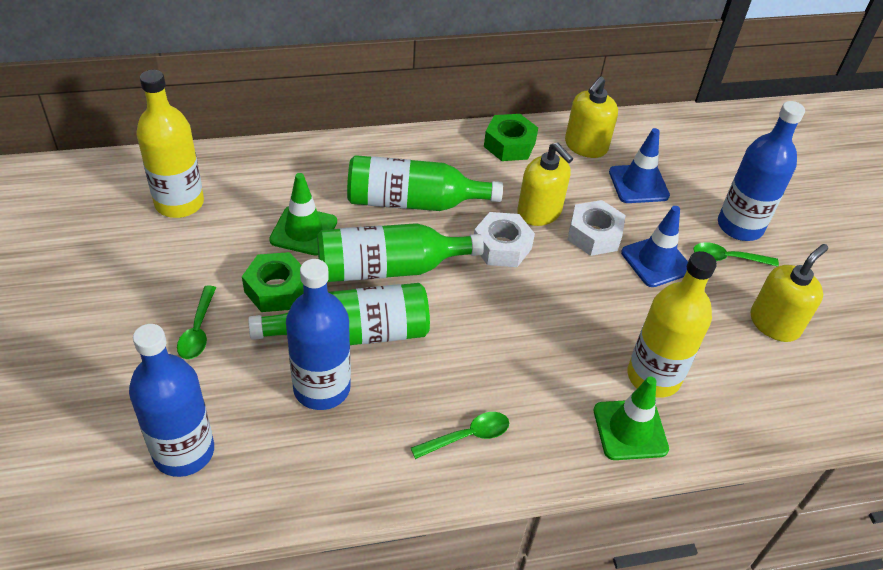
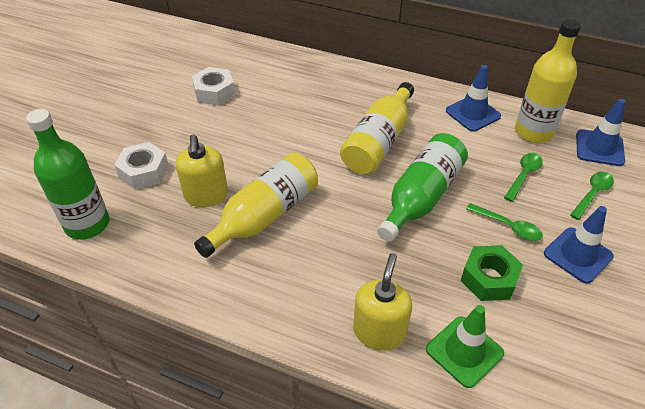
blue bottle: 3 -> 0
blue traffic cone: 2 -> 3
green bottle: 3 -> 2
green nut: 2 -> 1
green traffic cone: 2 -> 1
yellow bottle: 2 -> 3
yellow soap dispenser: 3 -> 2

